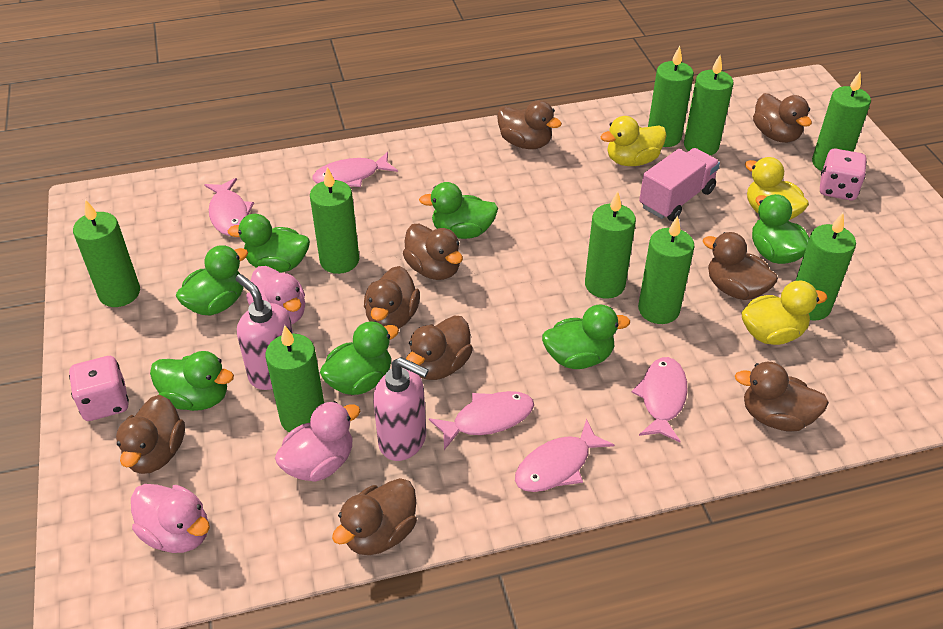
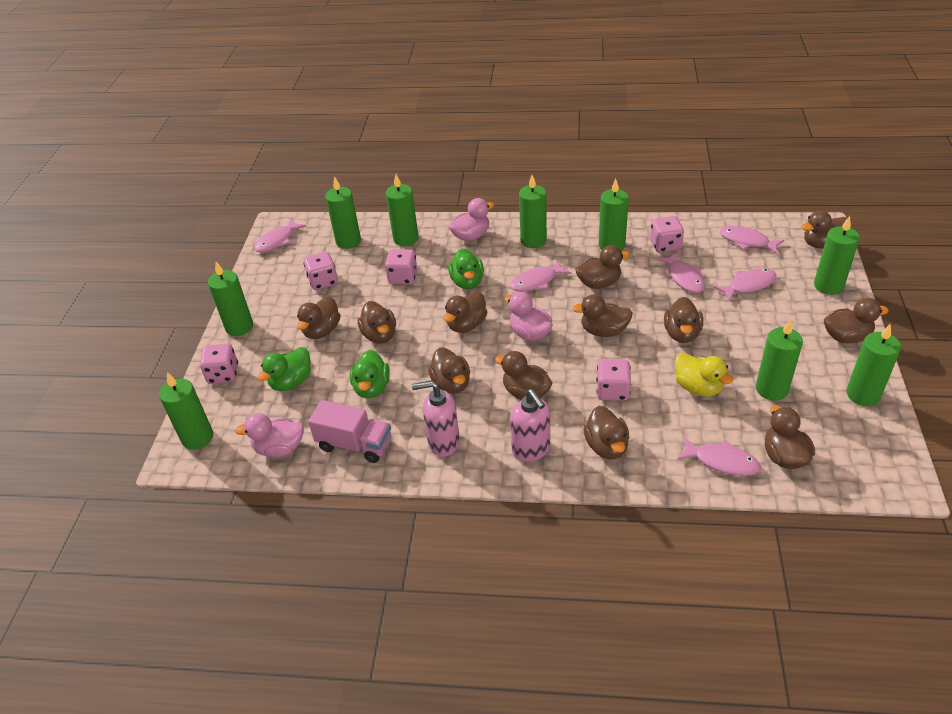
brown duck: 9 -> 12
green duck: 7 -> 3
pink dice: 2 -> 5
pink fish: 5 -> 6
yellow duck: 3 -> 1

